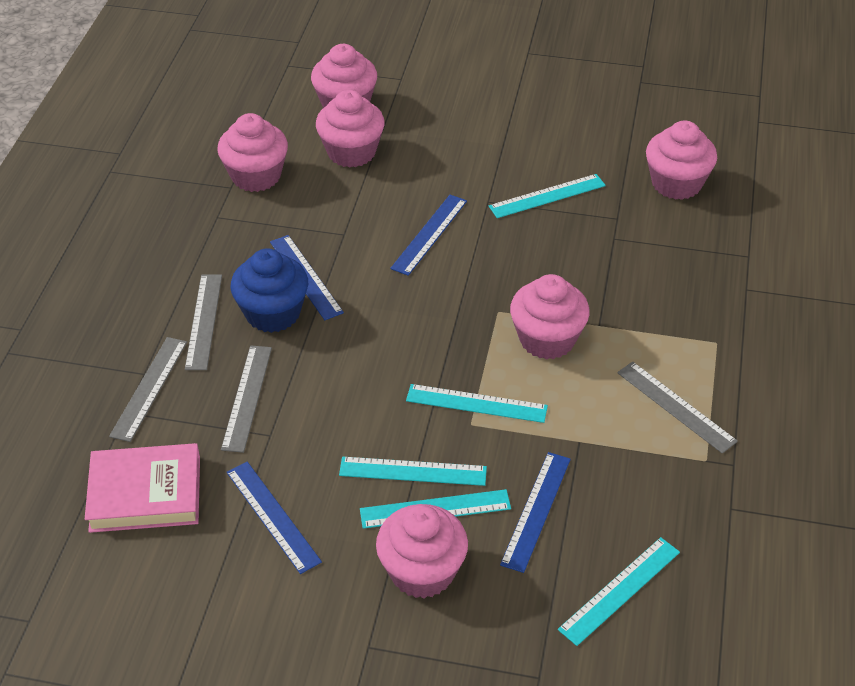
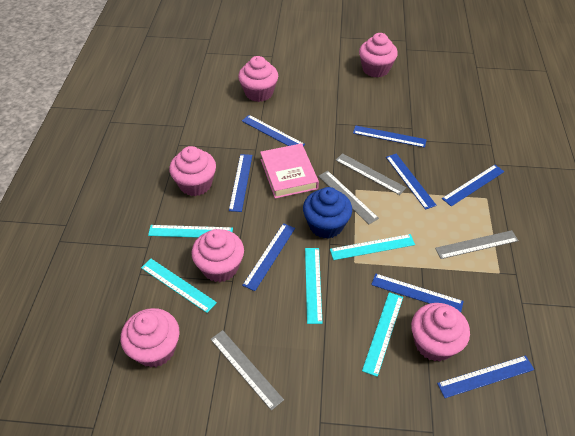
blue ruler: 4 -> 8

